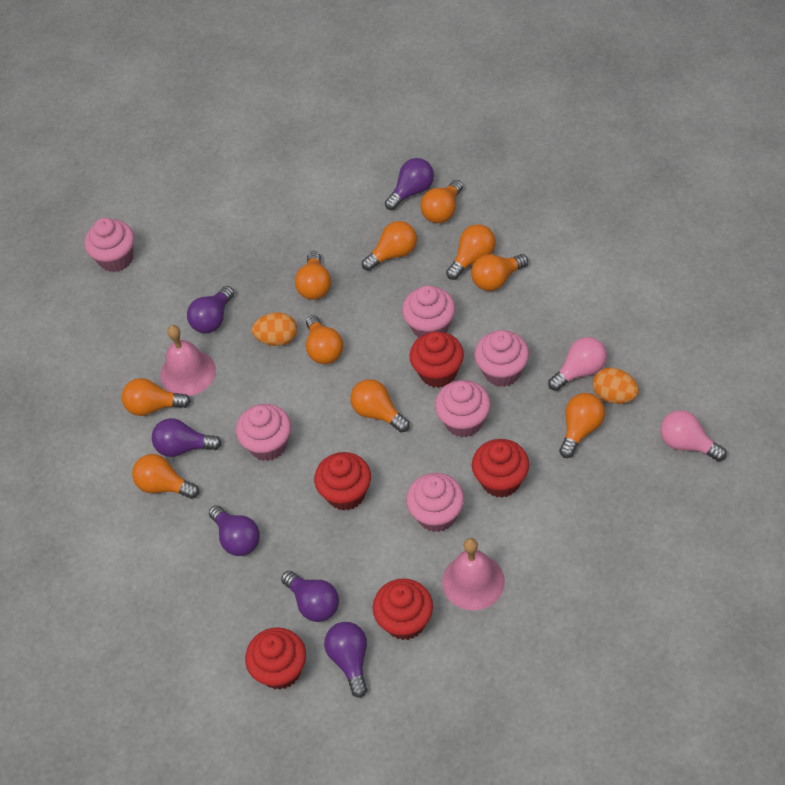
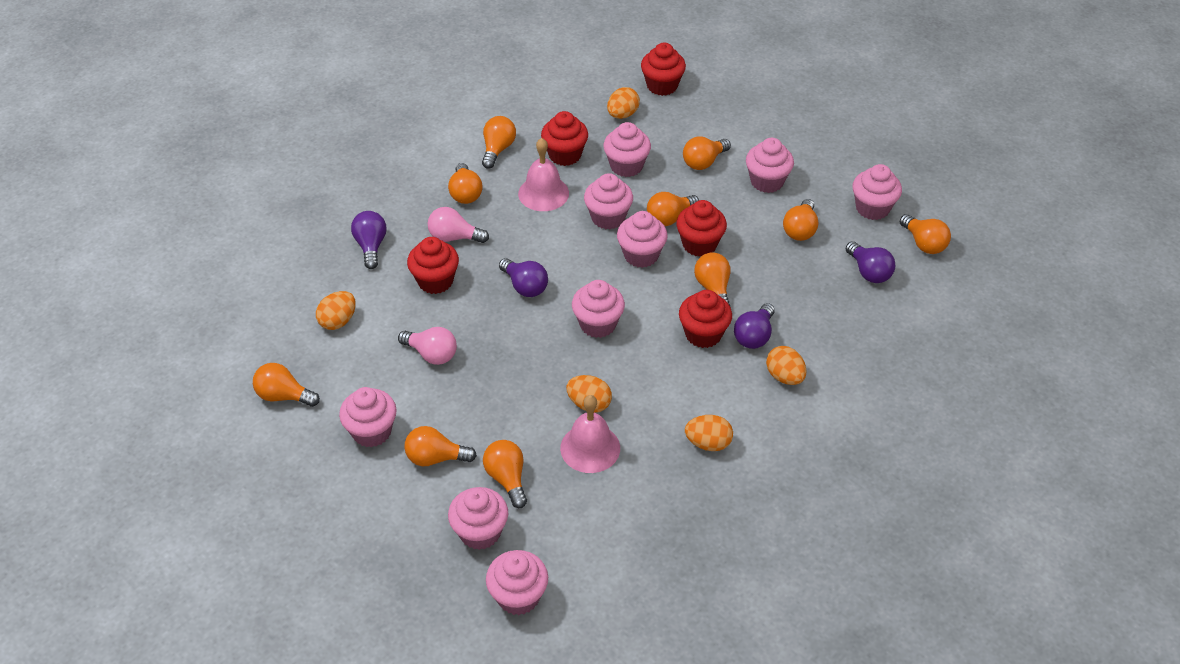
orange egg: 2 -> 5
pink cupcake: 6 -> 9
purple light bulb: 6 -> 4

